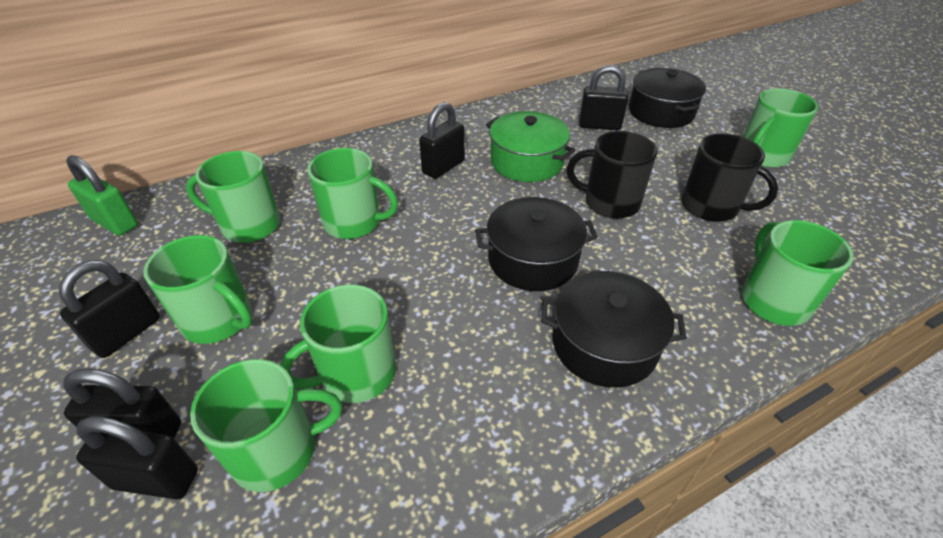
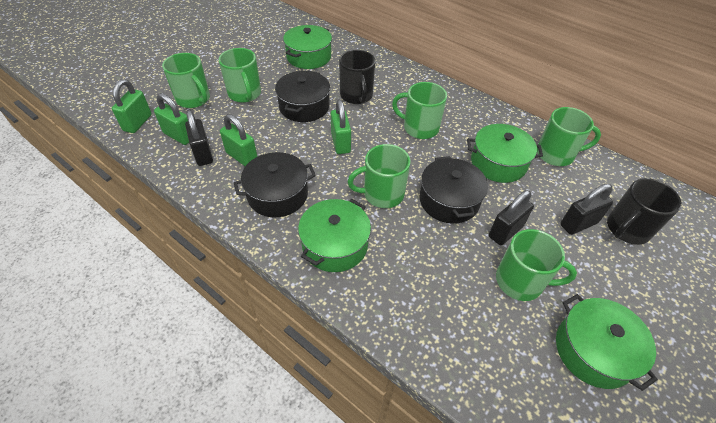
black padlock: 5 -> 3
green mug: 7 -> 6
green padlock: 1 -> 4
green pot: 1 -> 4

